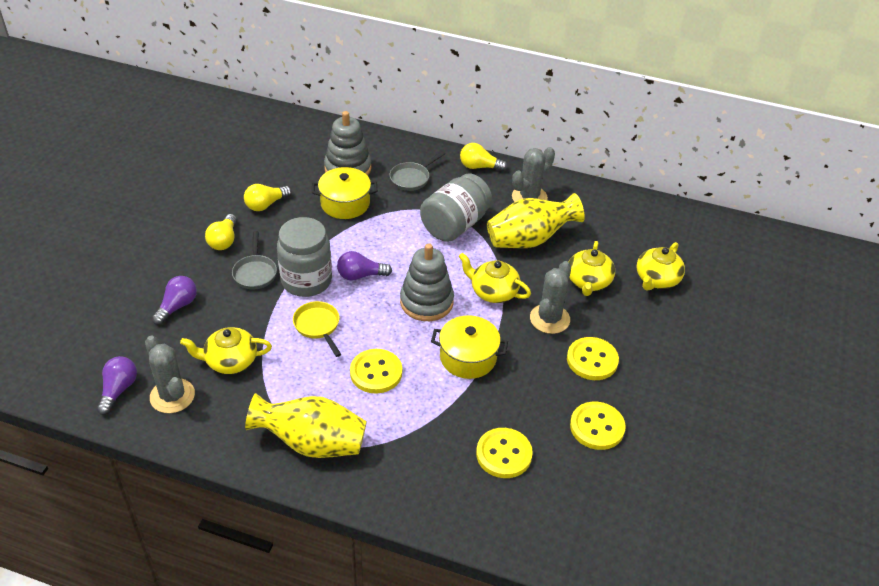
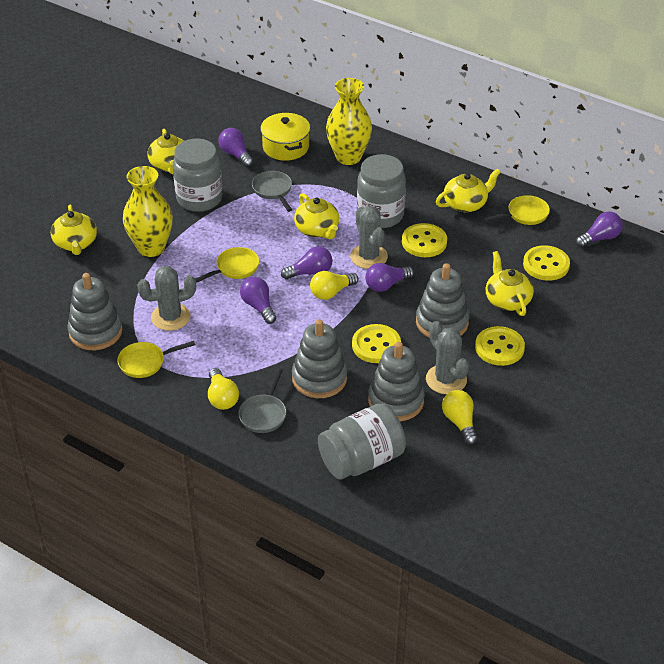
grey jar: 2 -> 3
grey stacking toy: 2 -> 4
purple light bulb: 3 -> 5
yellow pan: 1 -> 3
yellow pot: 2 -> 1
yellow teapot: 4 -> 5

